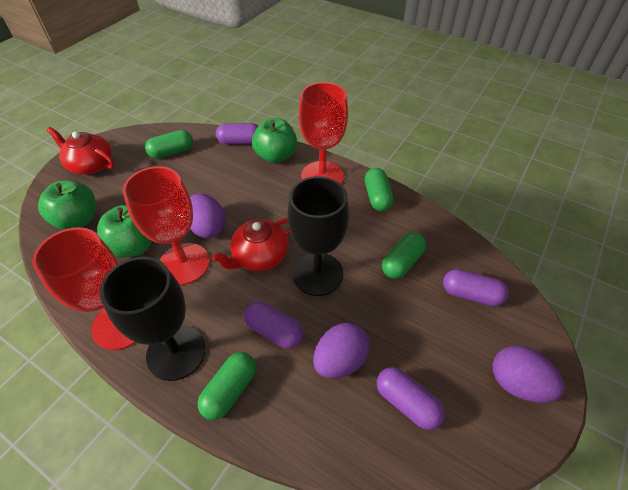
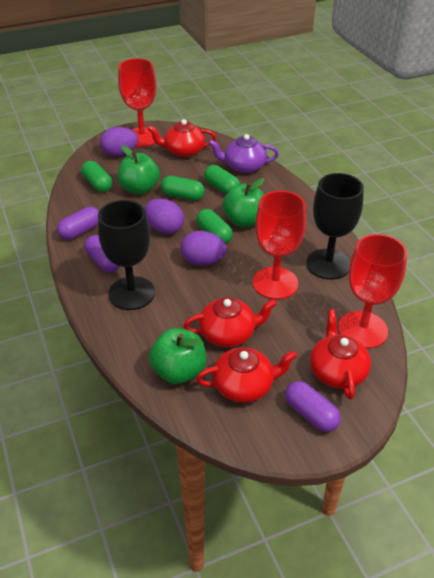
purple capsule: 4 -> 3
purple teapot: 0 -> 1
red teapot: 2 -> 4

